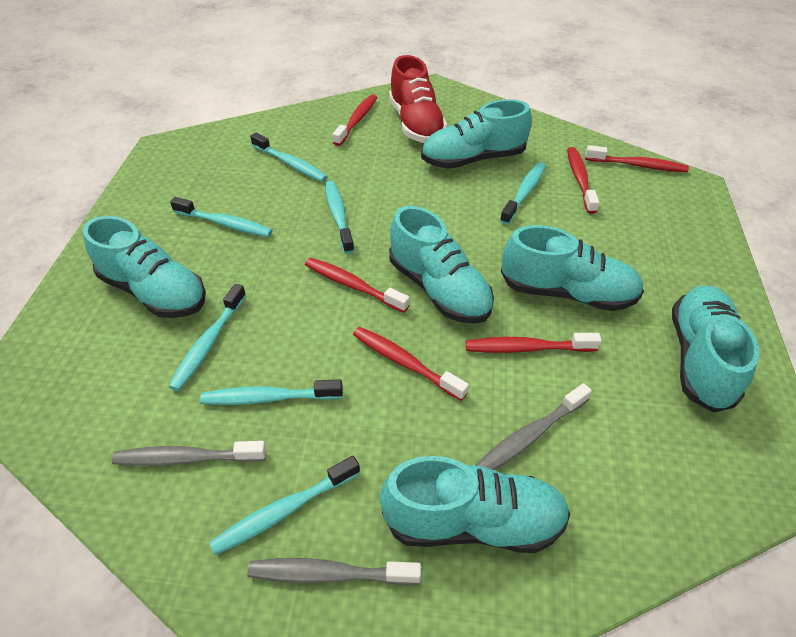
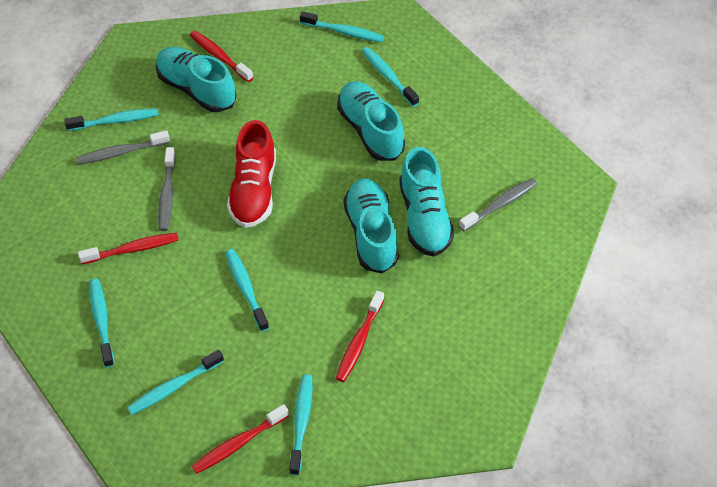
red toothbrush: 6 -> 4
turquoise shoe: 6 -> 4

